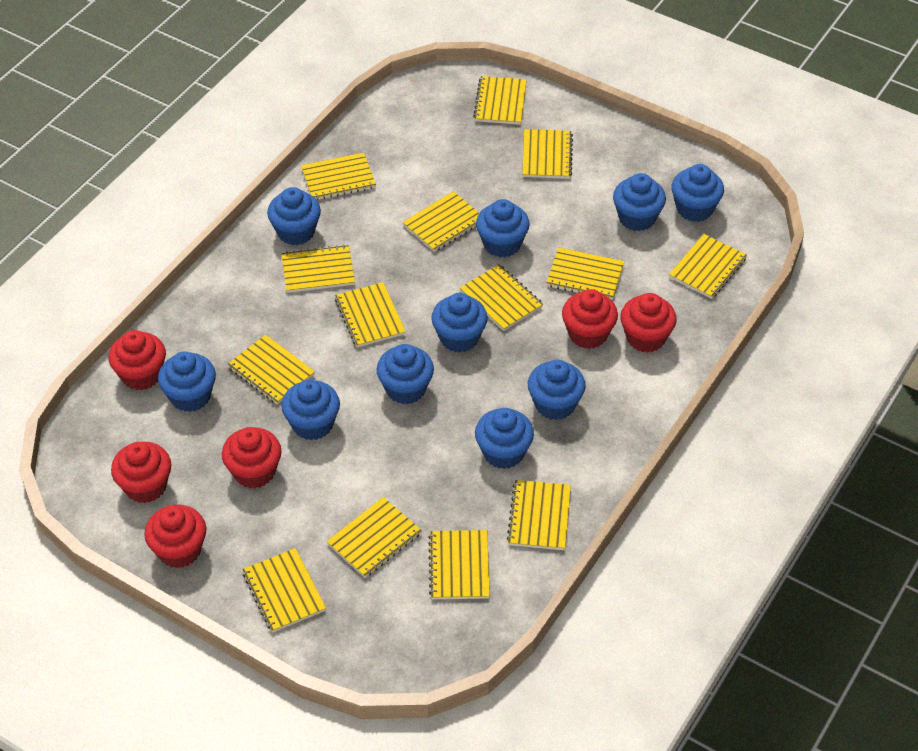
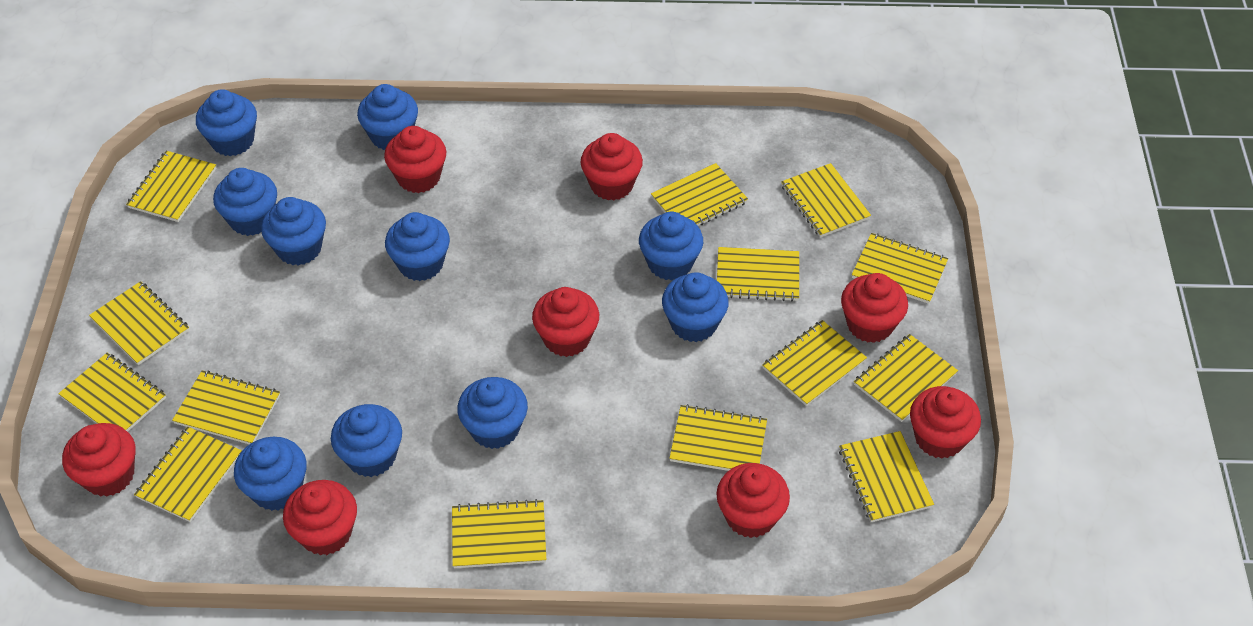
red cupcake: 6 -> 8

